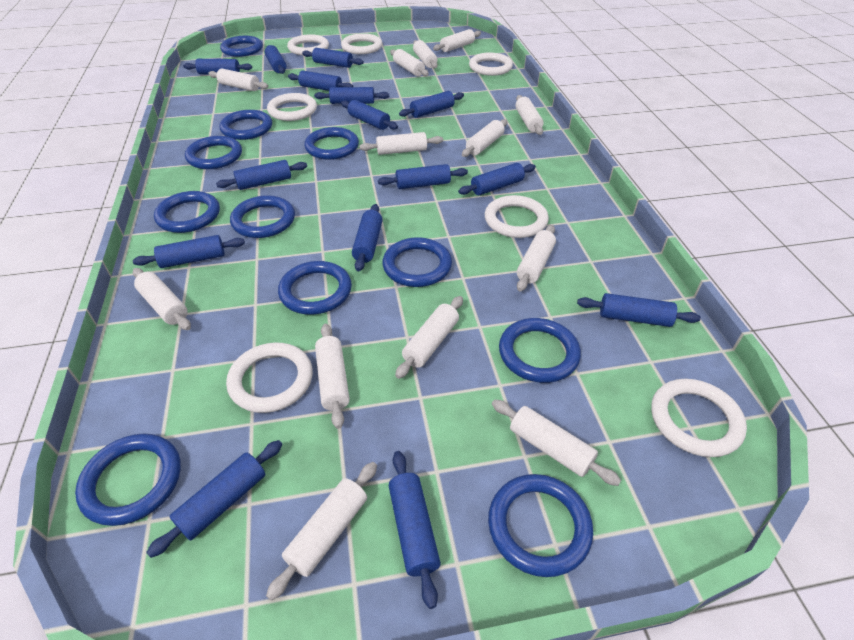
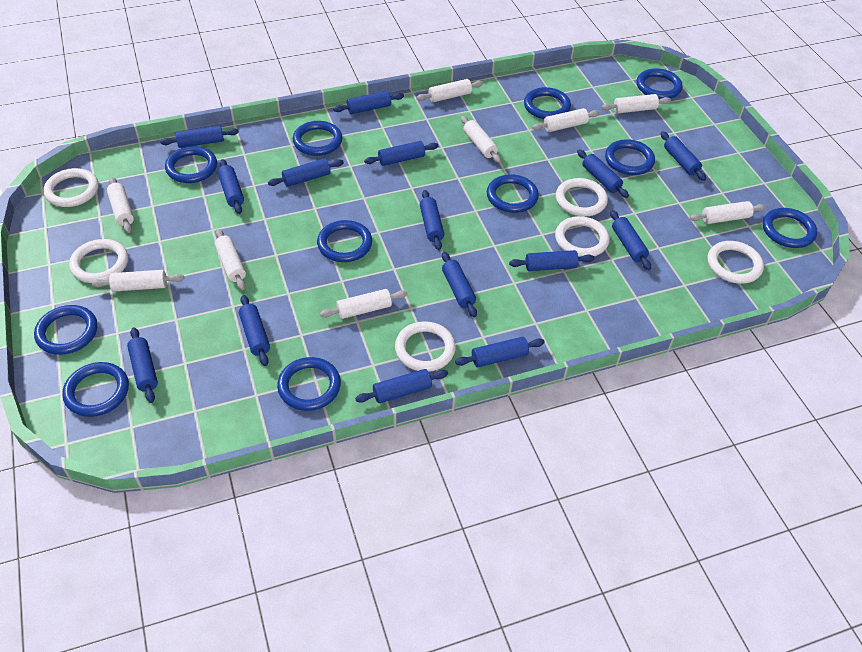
white ring: 7 -> 6
white rolling pin: 13 -> 9

